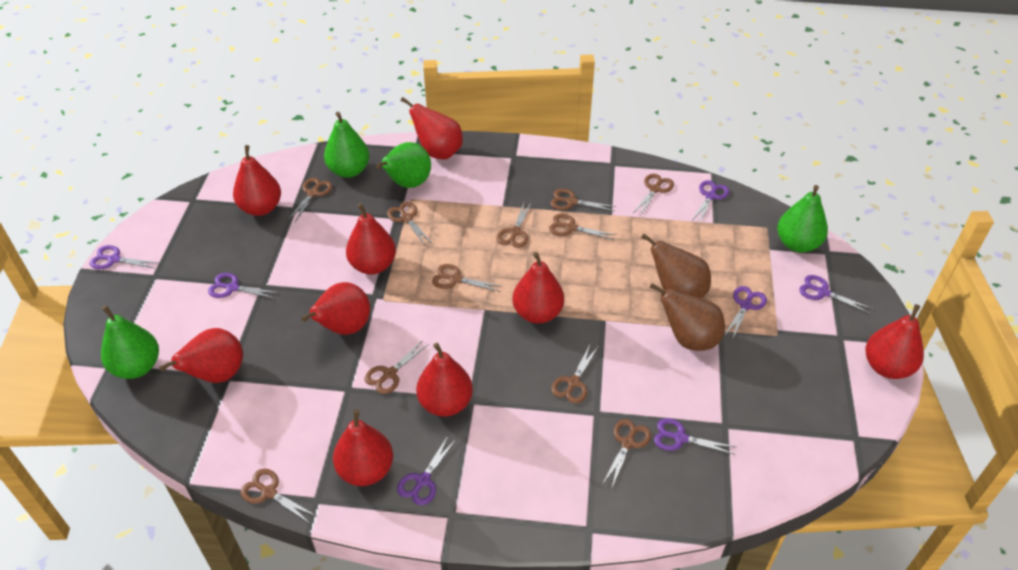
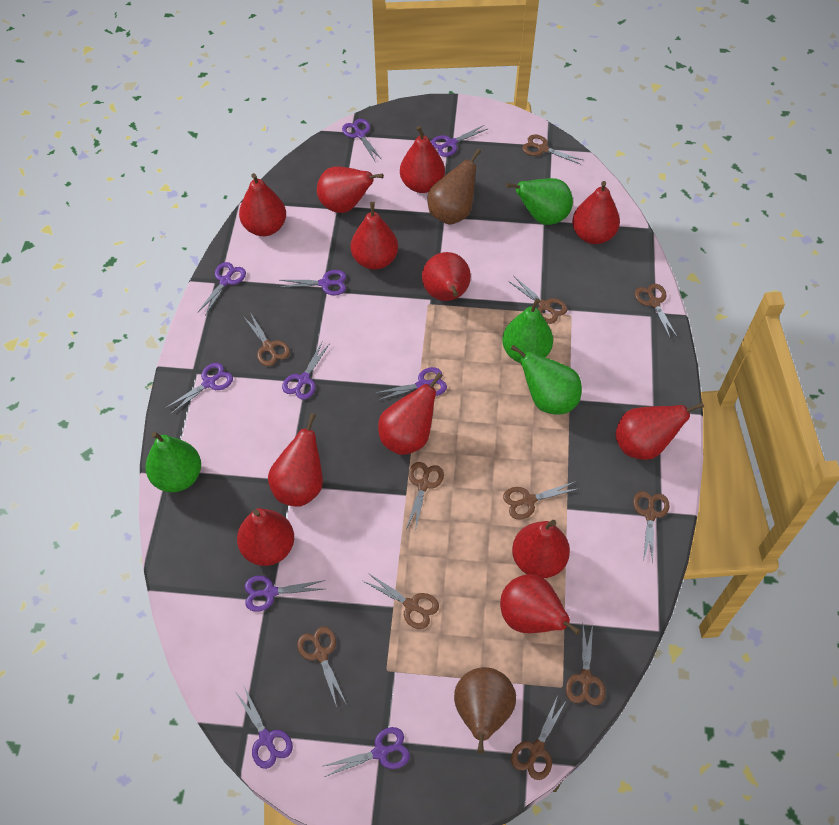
purple scissors: 7 -> 10
red pear: 9 -> 12

